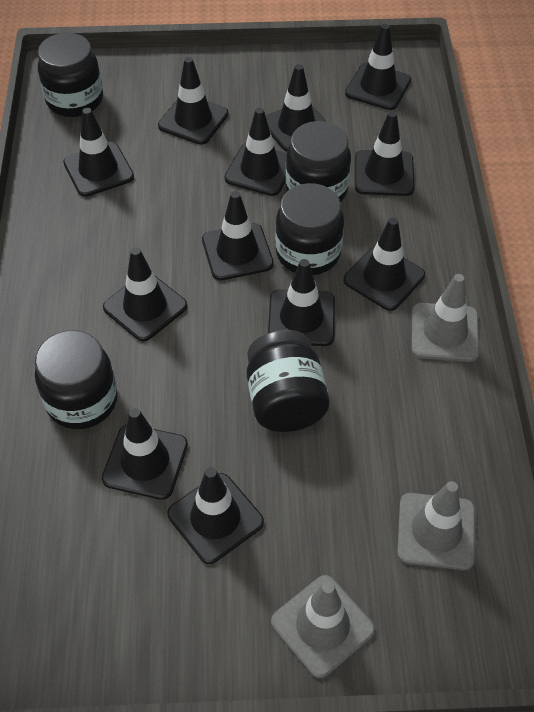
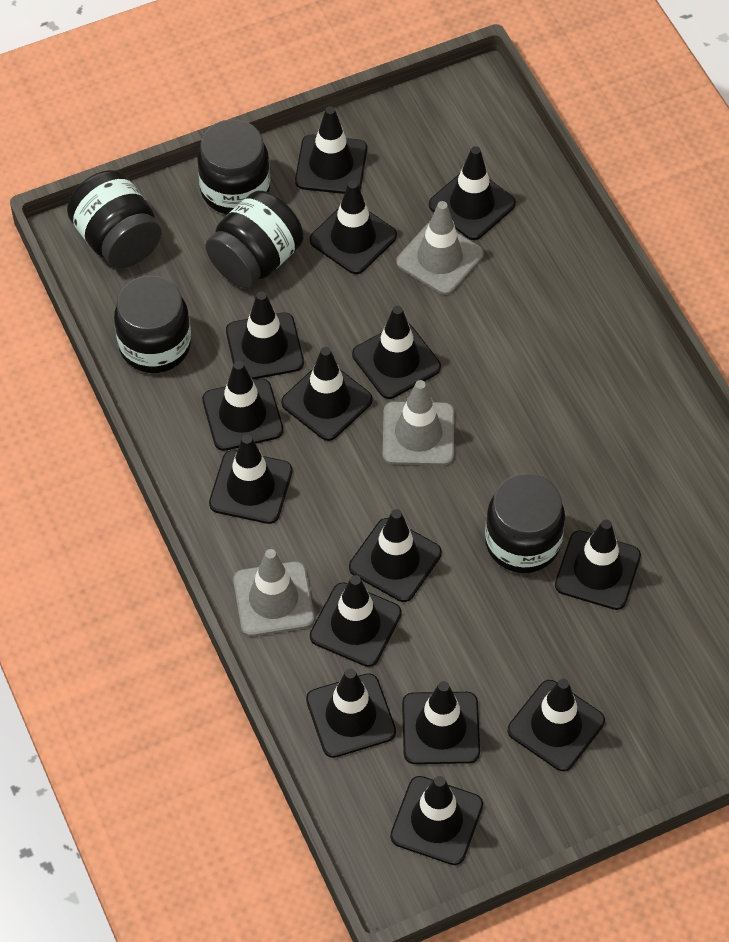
black traffic cone: 12 -> 15

